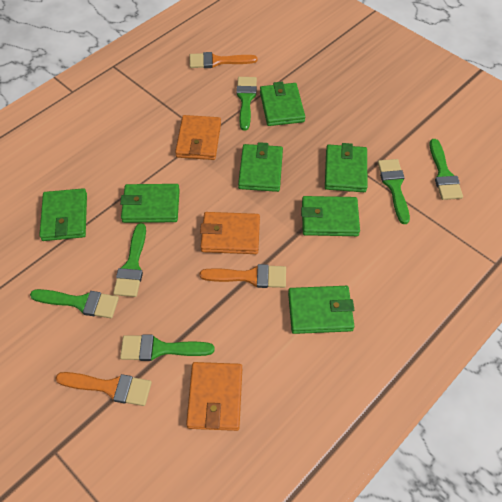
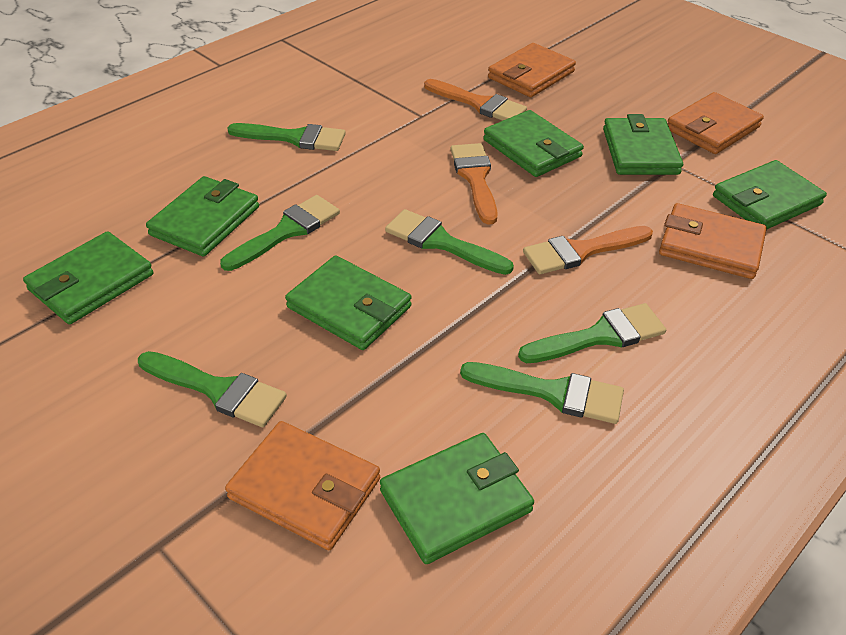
orange wallet: 3 -> 4

